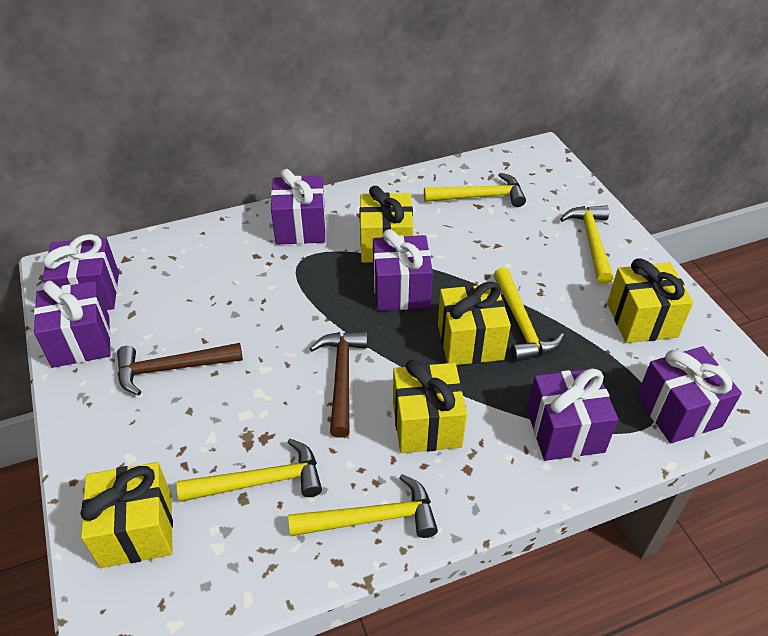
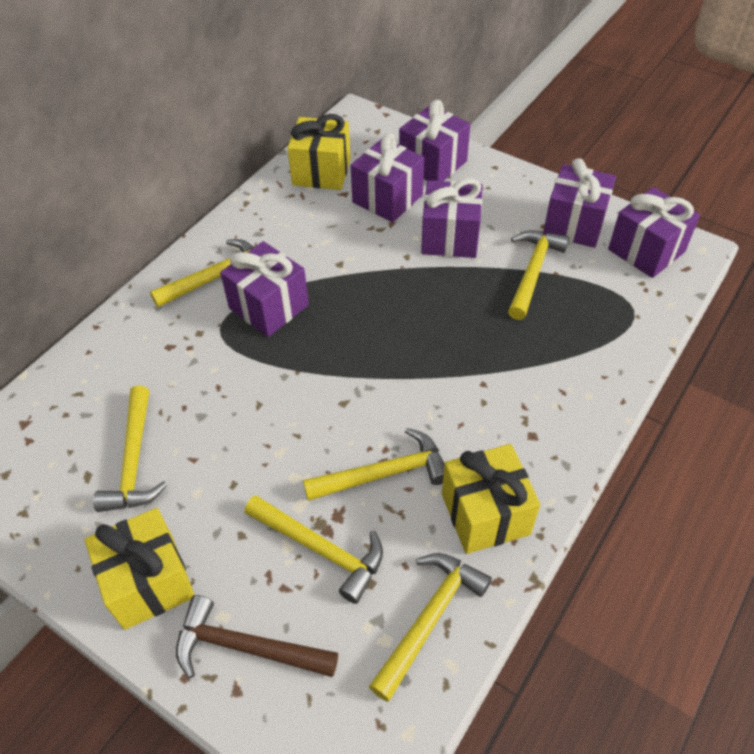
brown hammer: 2 -> 1
yellow gift: 5 -> 3
yellow hammer: 5 -> 6

